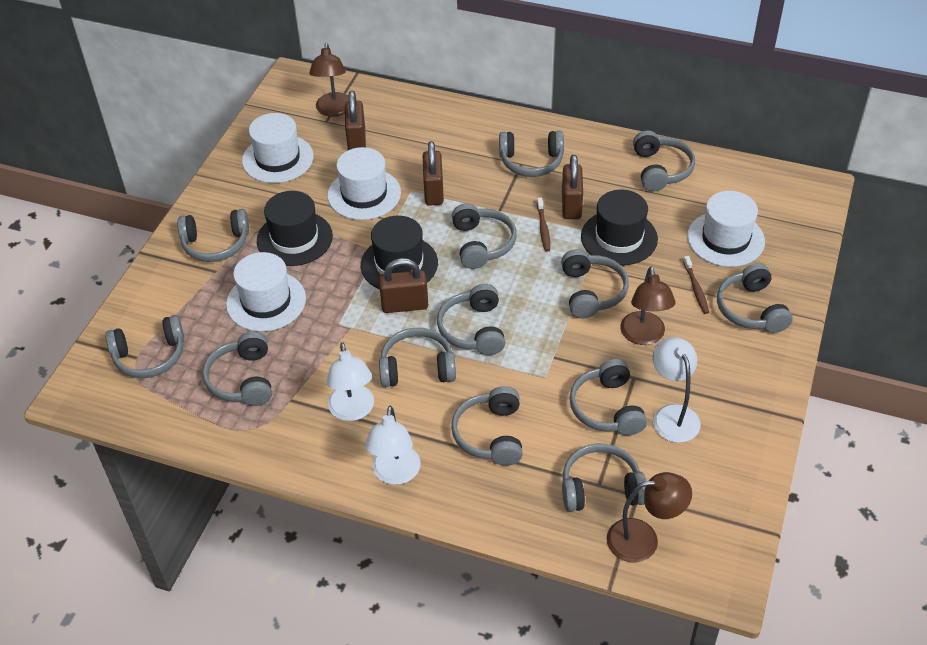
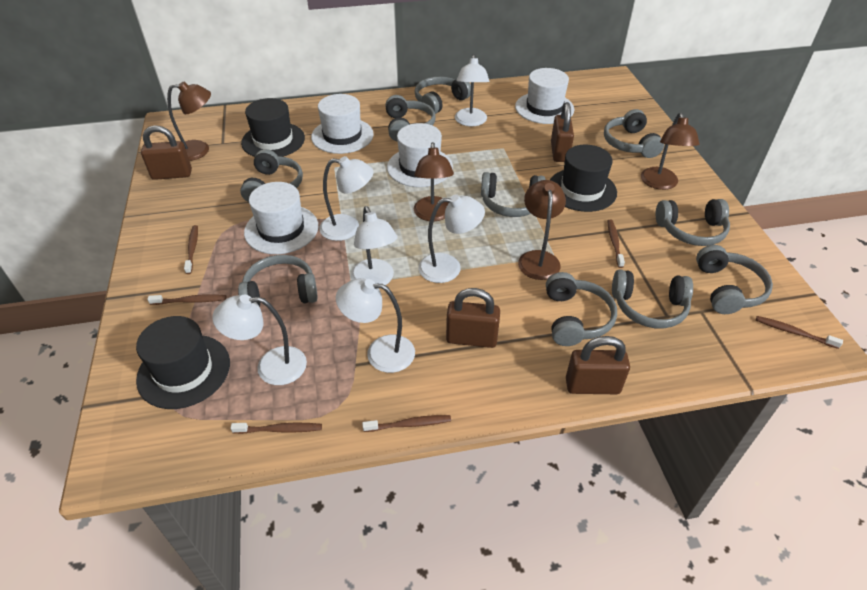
brown lamp: 3 -> 4
brown toothbrush: 2 -> 6
grey headphones: 13 -> 10
white lamp: 3 -> 6

